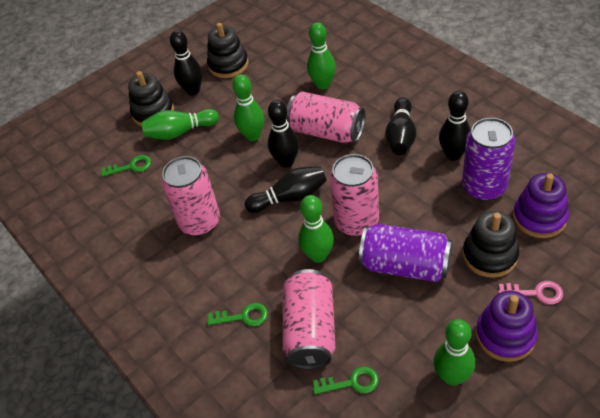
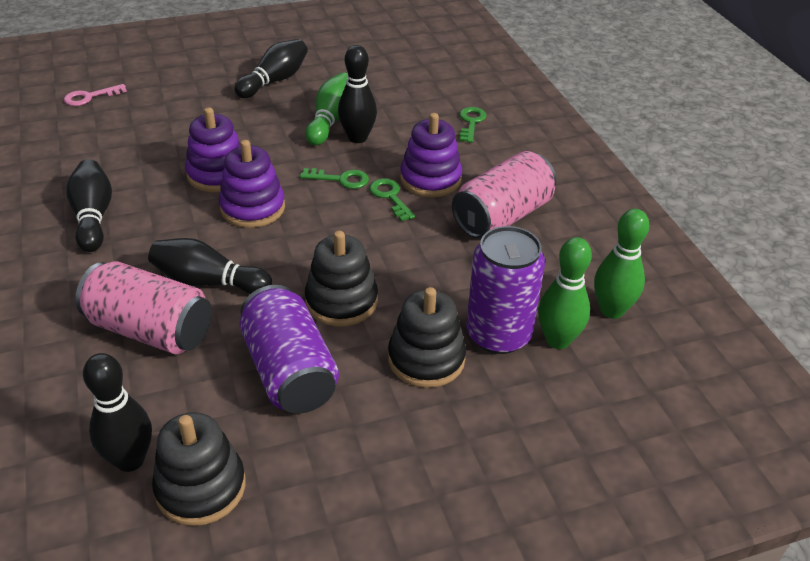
green bowling pin: 5 -> 3
pink can: 4 -> 2
purple stacking toy: 2 -> 3

